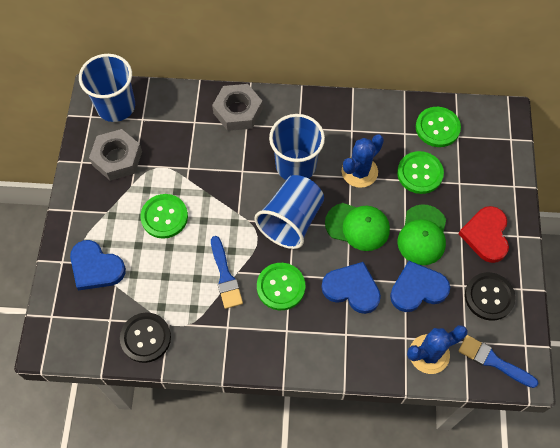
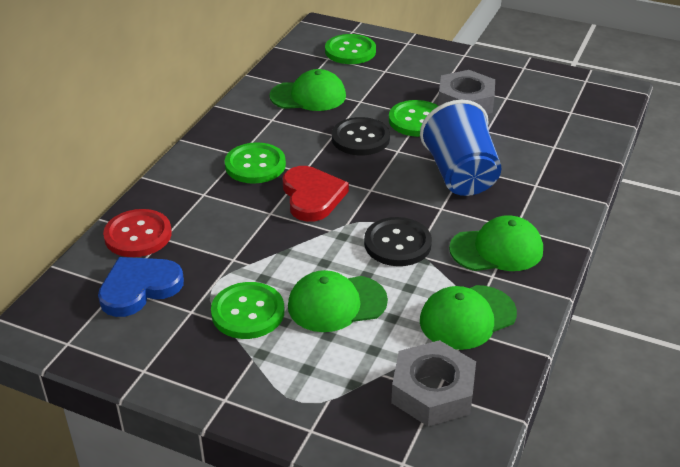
blue brush: 2 -> 0
blue cactus: 2 -> 0
blue cup: 3 -> 1
blue heart: 3 -> 1
green cap: 2 -> 4
red button: 0 -> 1

